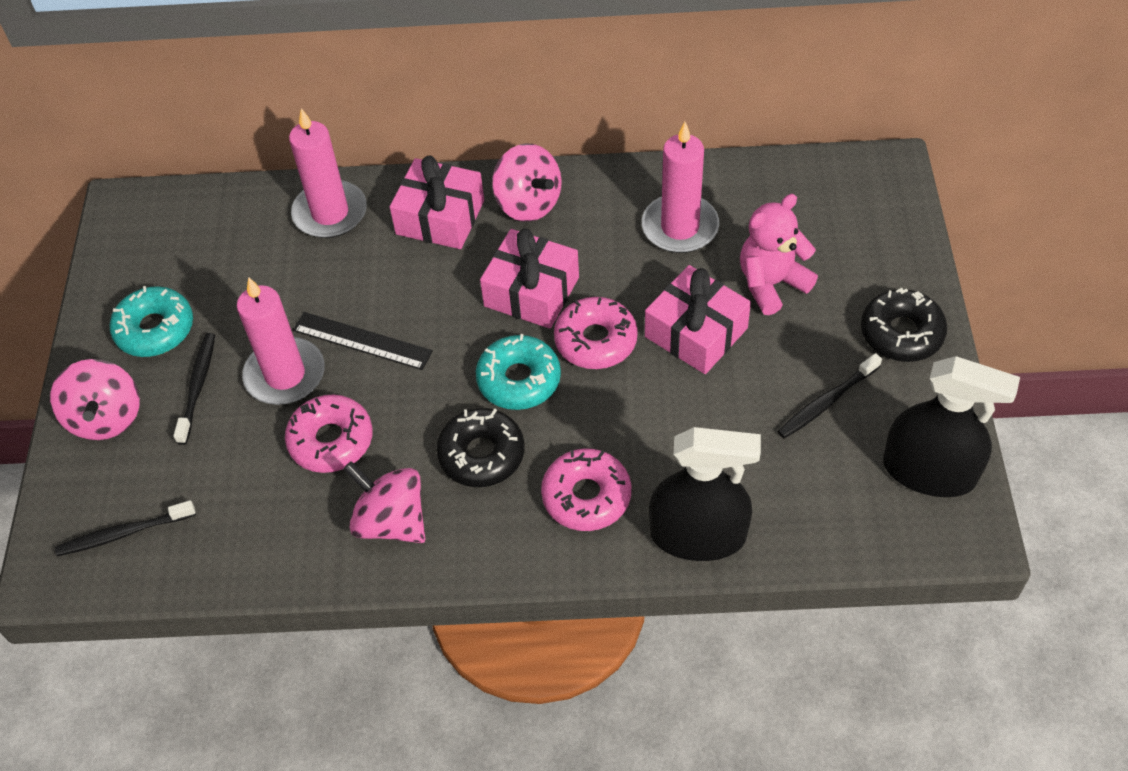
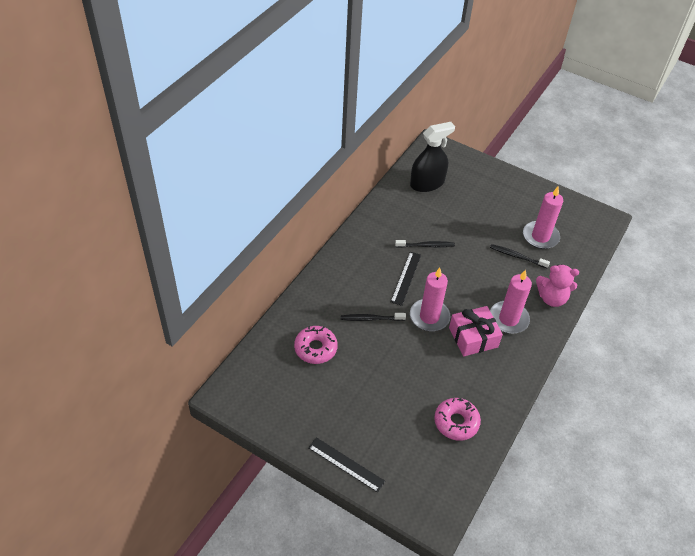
black donut: 2 -> 0
black ruler: 1 -> 2
black spray bottle: 2 -> 1
pink donut: 3 -> 2
pink gift: 3 -> 1
pink spinning top: 3 -> 0
turquoise donut: 2 -> 0

